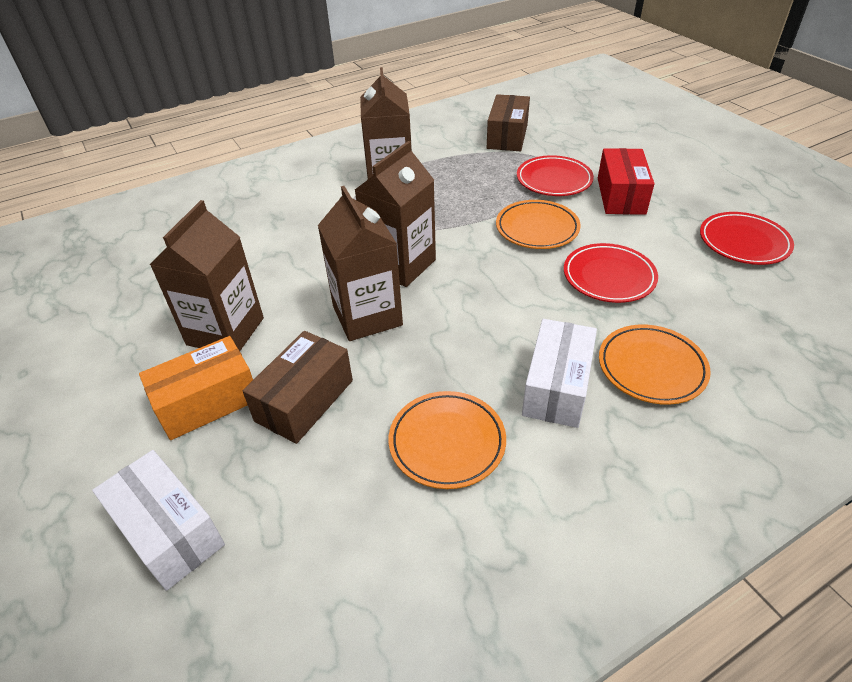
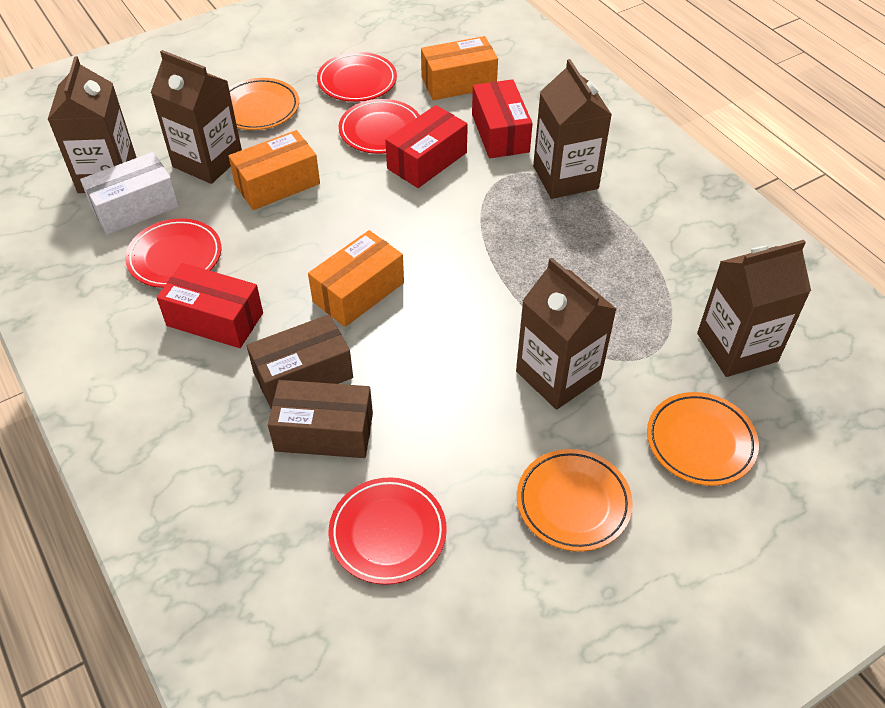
brown carton: 4 -> 5
orange box: 1 -> 3
red box: 1 -> 3
red plate: 3 -> 4
white box: 2 -> 1

